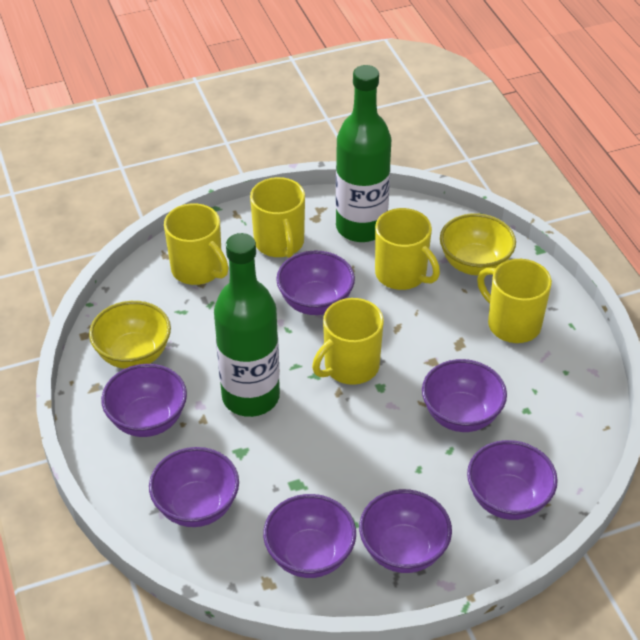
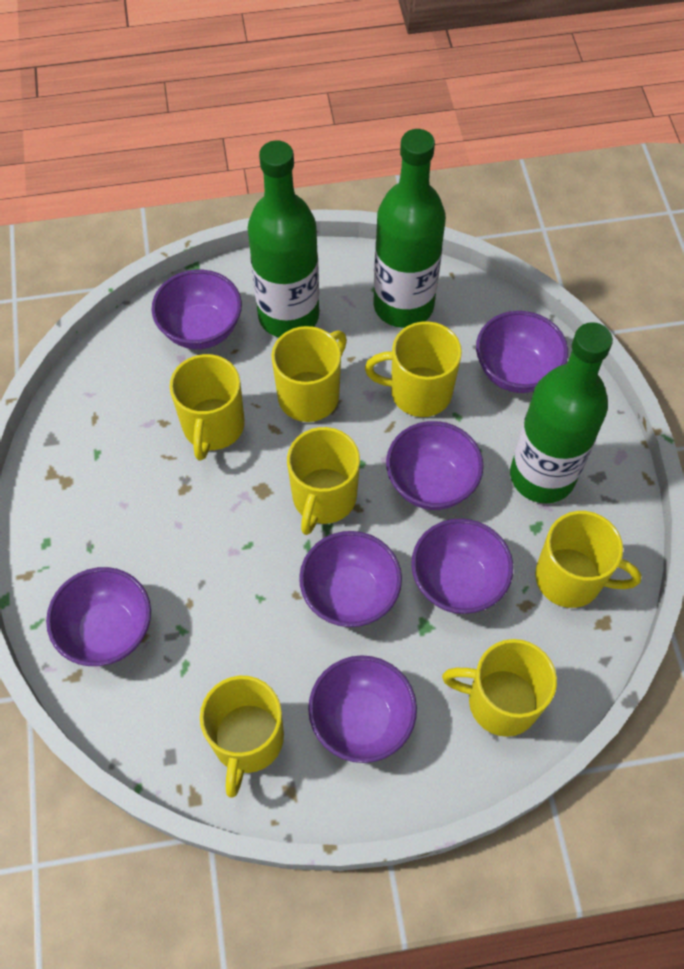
green bottle: 2 -> 3
yellow bowl: 2 -> 0
yellow mug: 5 -> 7

